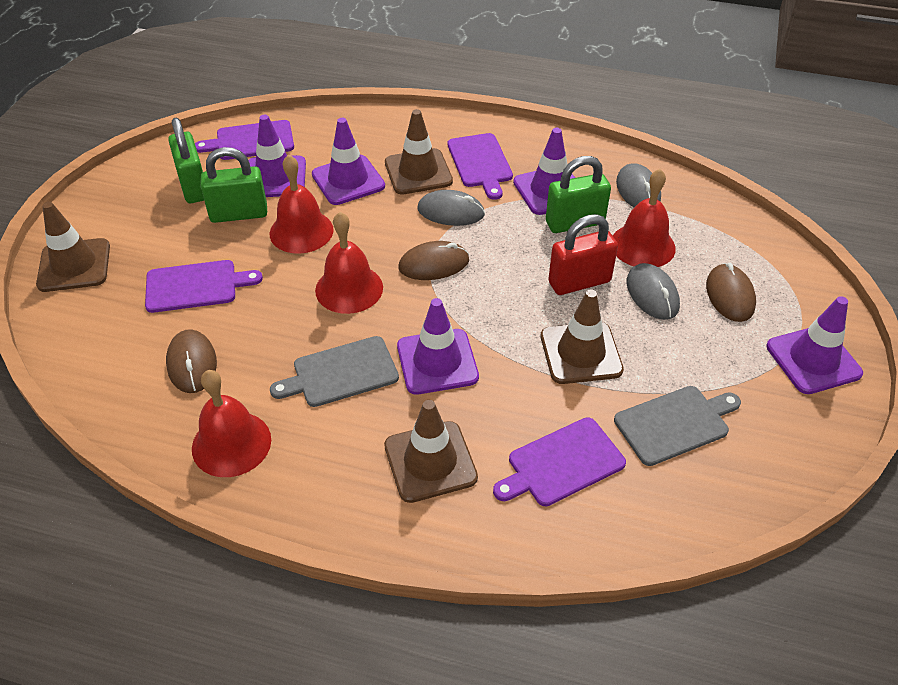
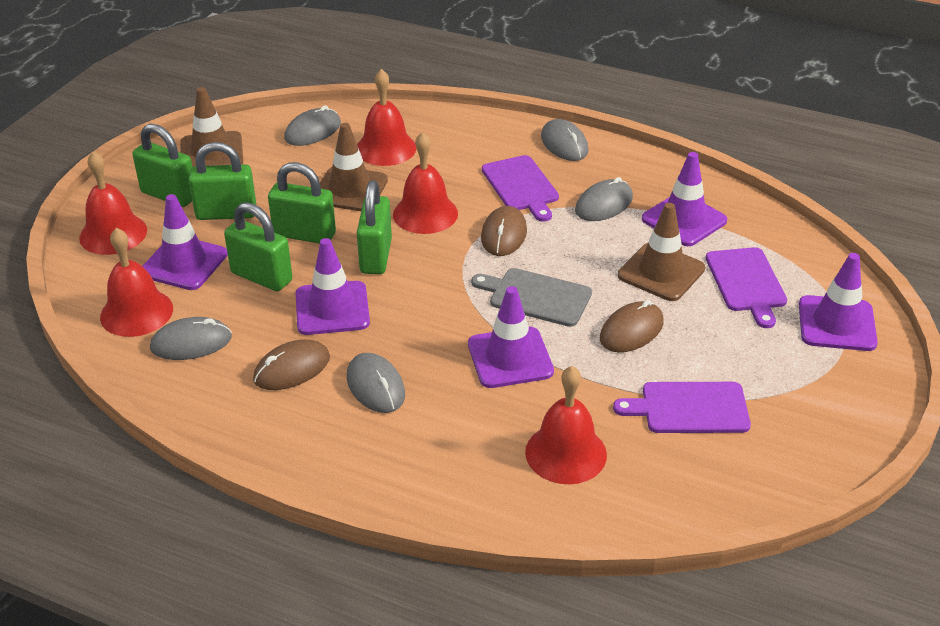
brown traffic cone: 4 -> 3
green padlock: 3 -> 5
grey cutting board: 2 -> 1
grey mouse: 3 -> 5
purple cutting board: 4 -> 3
red bell: 4 -> 5
red padlock: 1 -> 0

